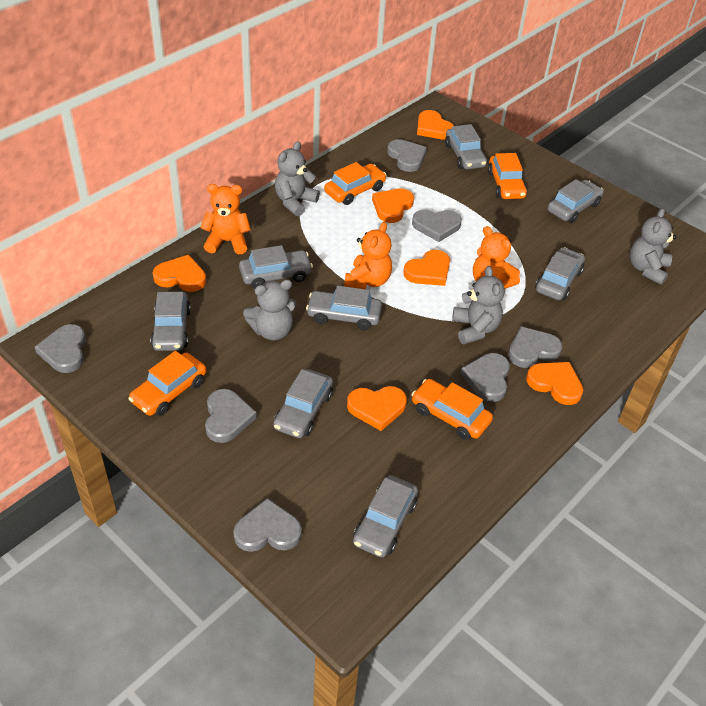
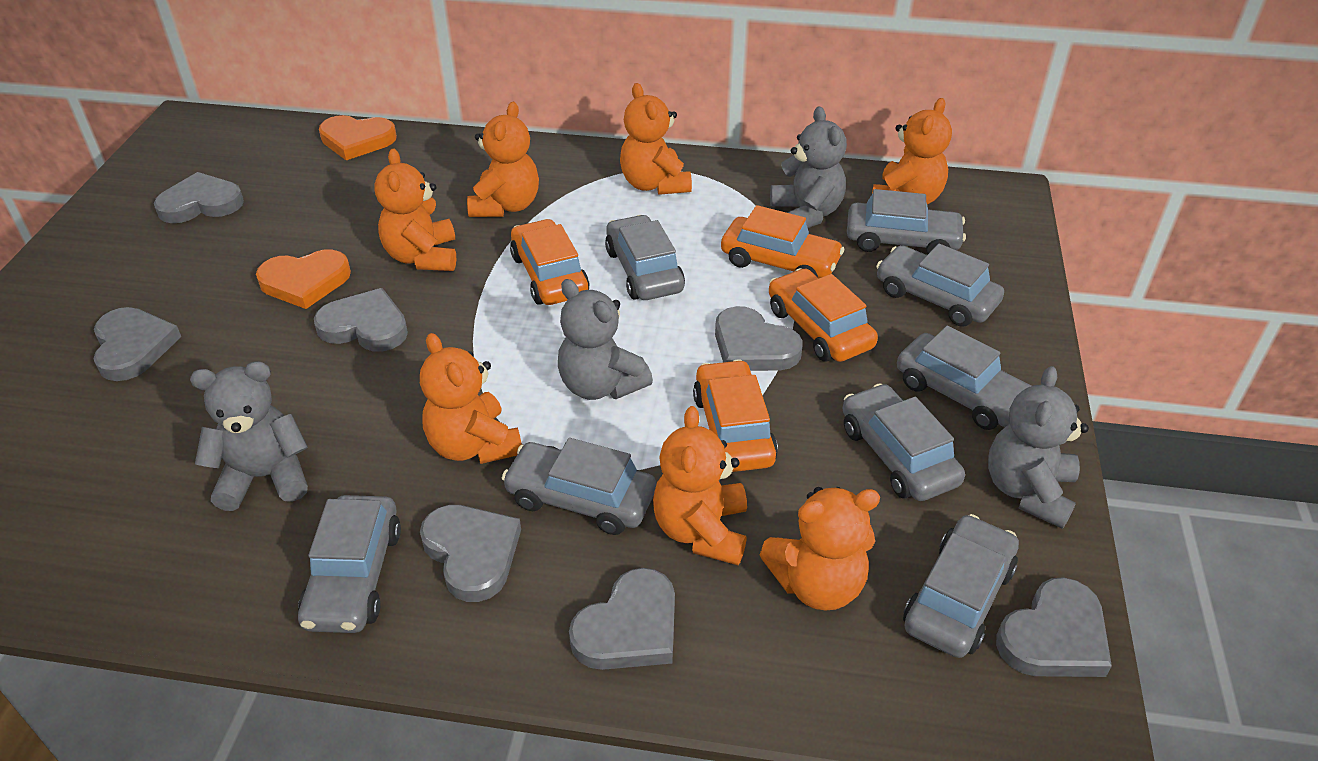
orange heart: 6 -> 2
orange teddy bear: 3 -> 7

